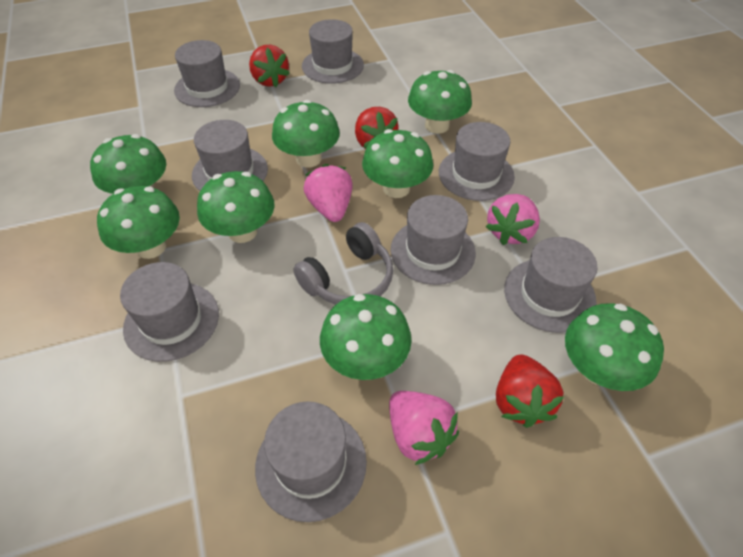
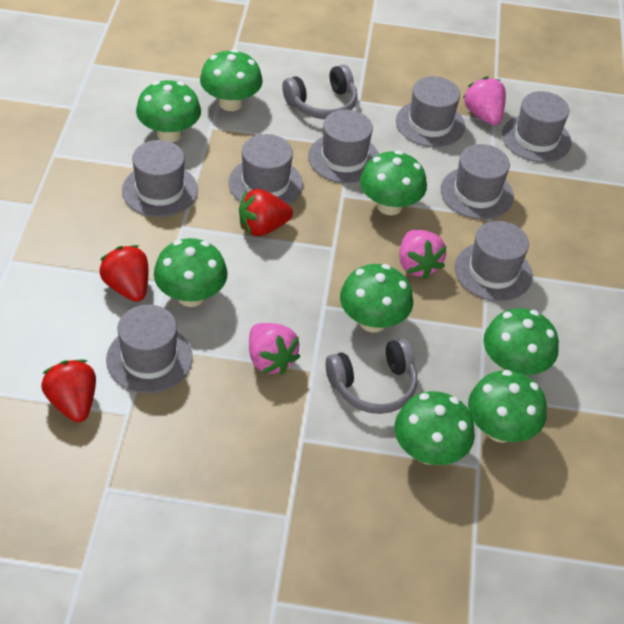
grey headphones: 1 -> 2

